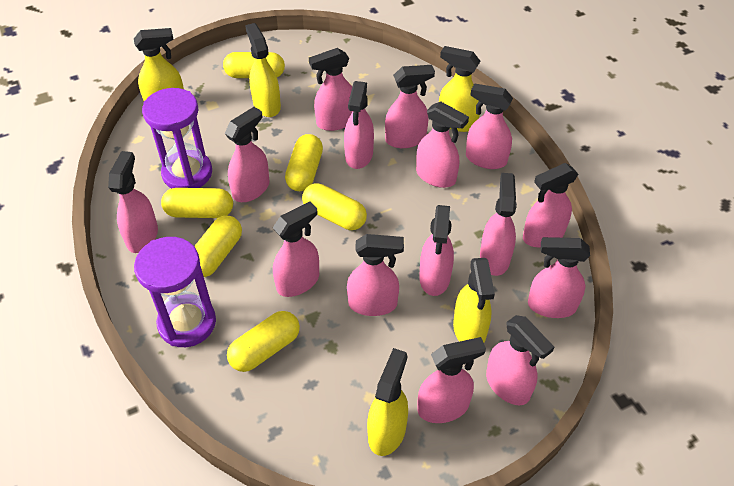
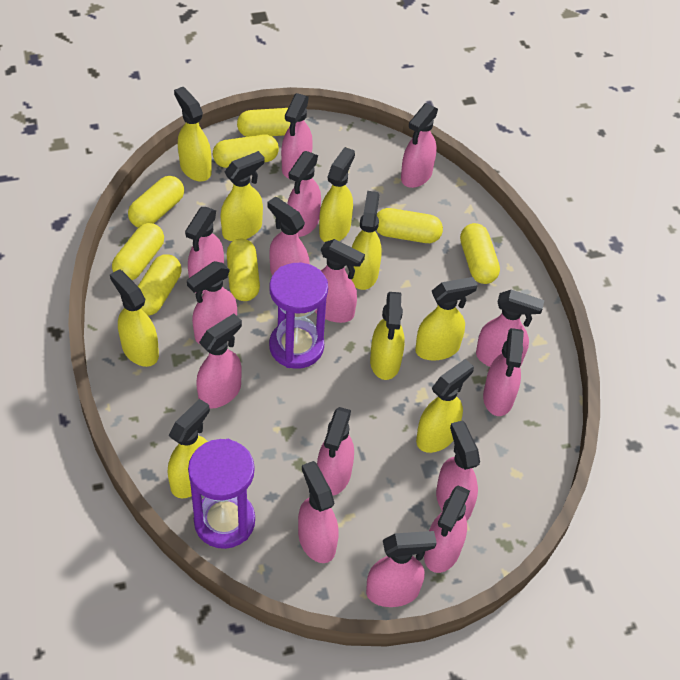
yellow capsule: 6 -> 8
yellow spray bottle: 5 -> 9

